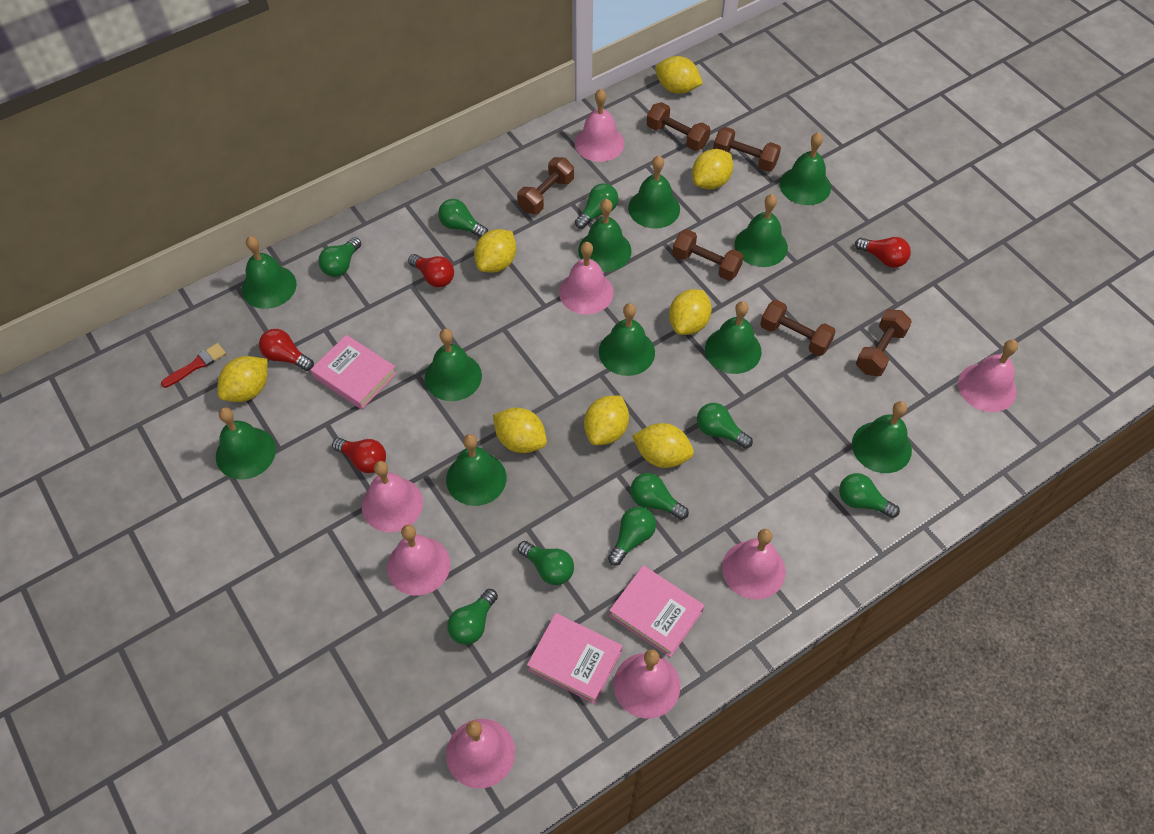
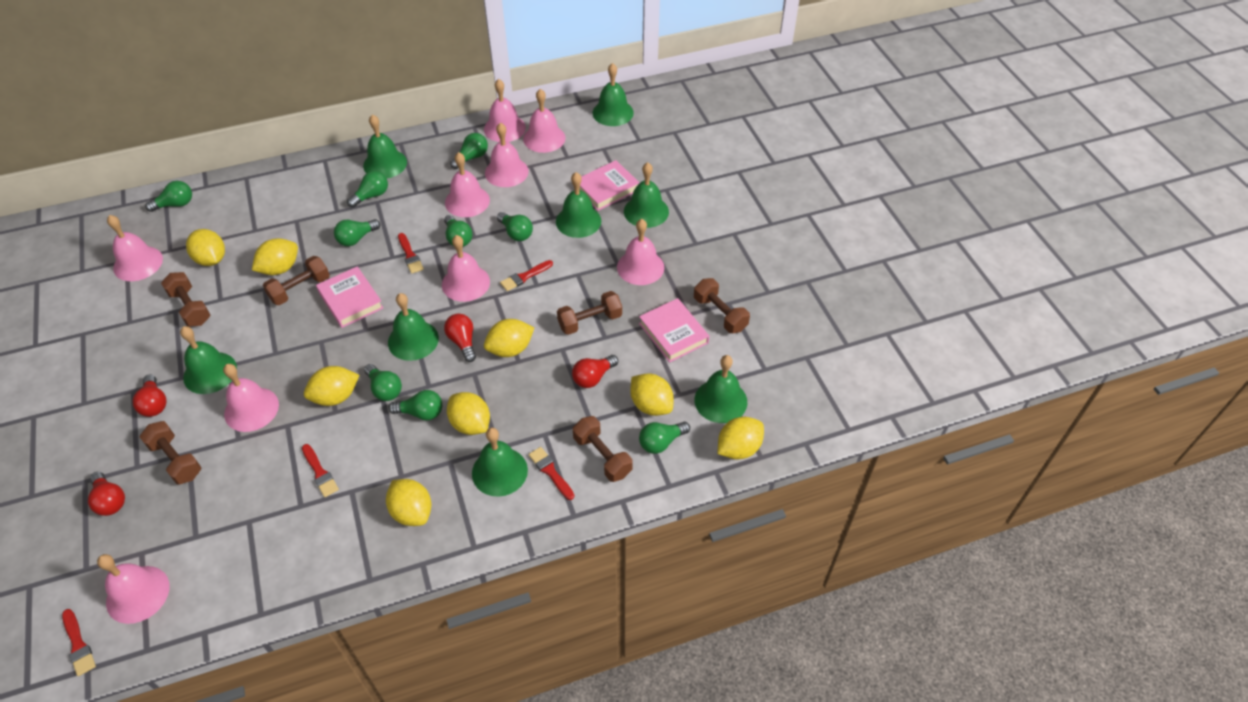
green bell: 11 -> 8
pink bell: 8 -> 9
red brush: 1 -> 5

